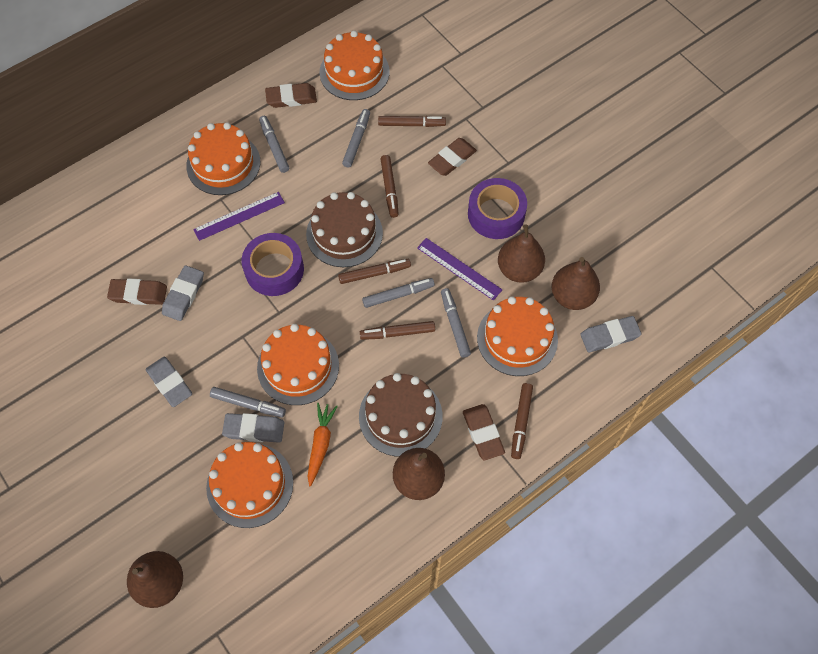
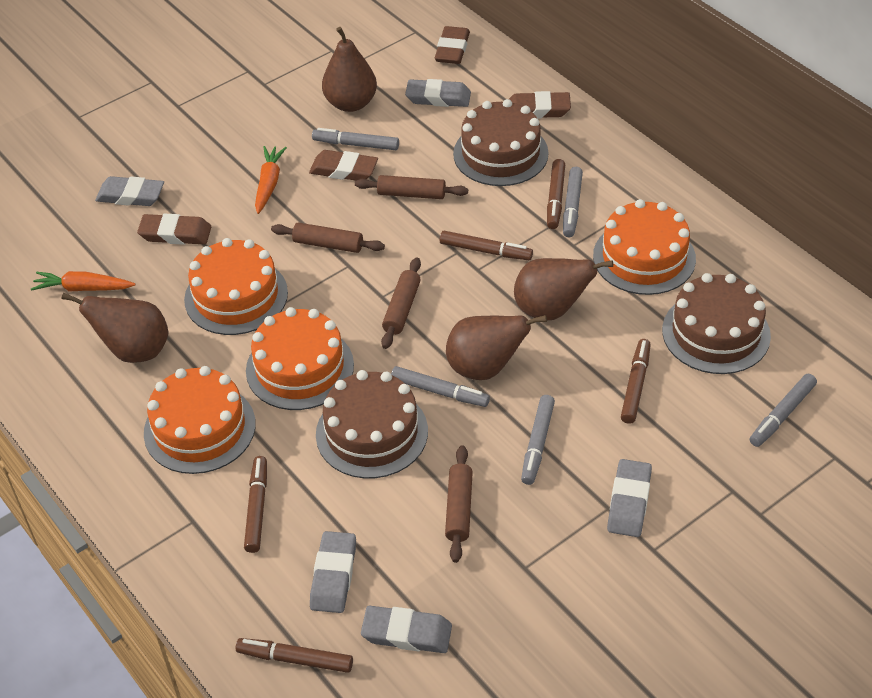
brown cake: 2 -> 3
brown rolling pin: 0 -> 4
grey eraser: 4 -> 5
orange cake: 5 -> 4
orange carrot: 1 -> 2
purple ruler: 2 -> 0
purple tape: 2 -> 0

